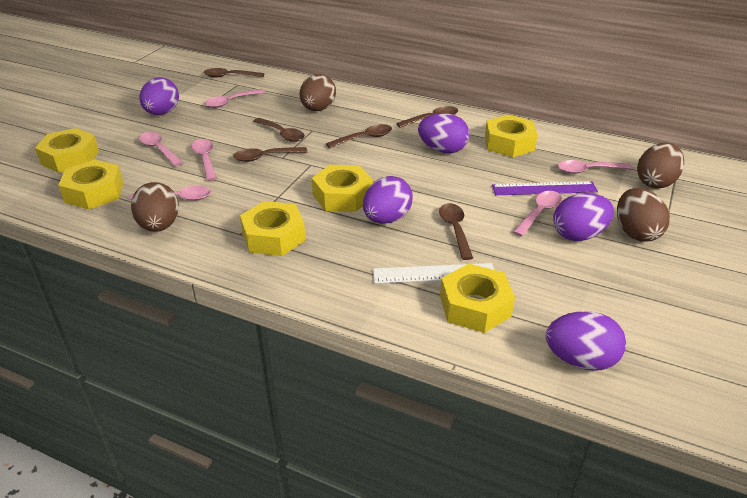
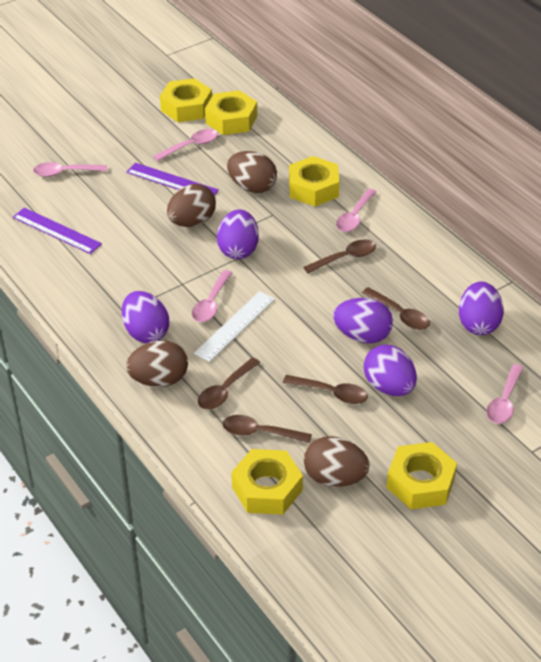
brown spoon: 6 -> 5
pink spoon: 6 -> 5
purple ruler: 1 -> 2
yellow nut: 6 -> 5

